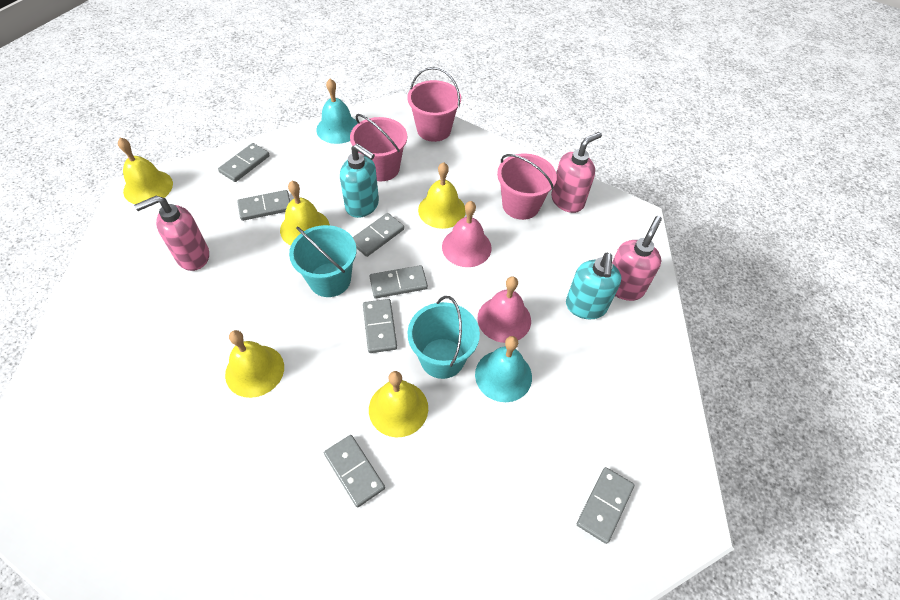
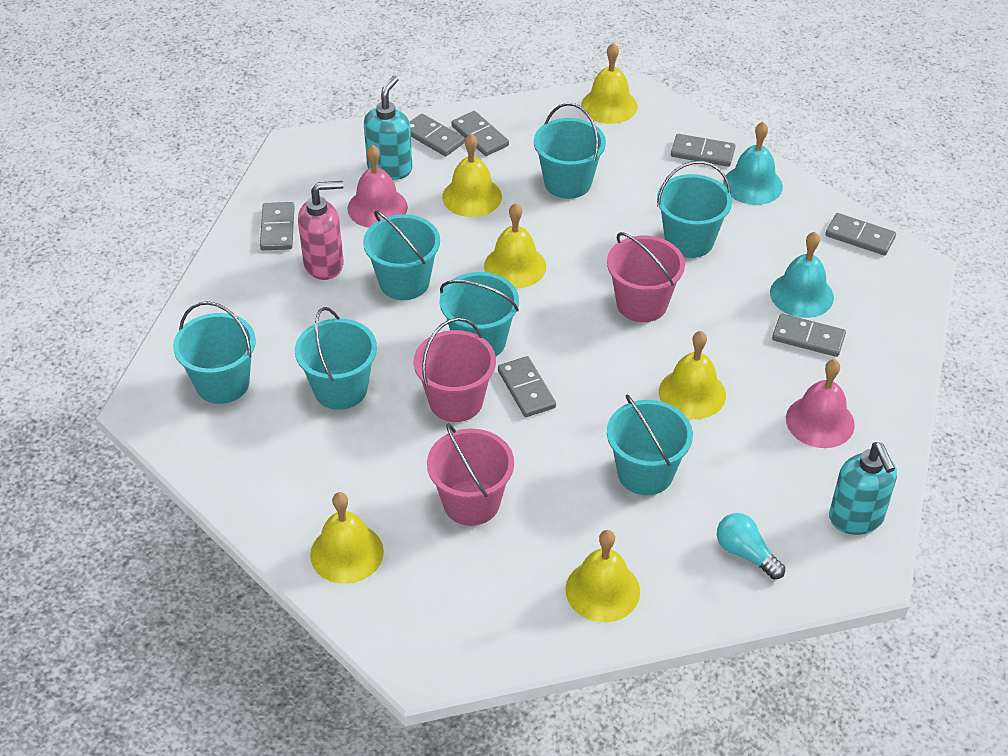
pink soap dispenser: 3 -> 1
turquoise bucket: 2 -> 7
turquoise light bulb: 0 -> 1
yellow bell: 5 -> 6

